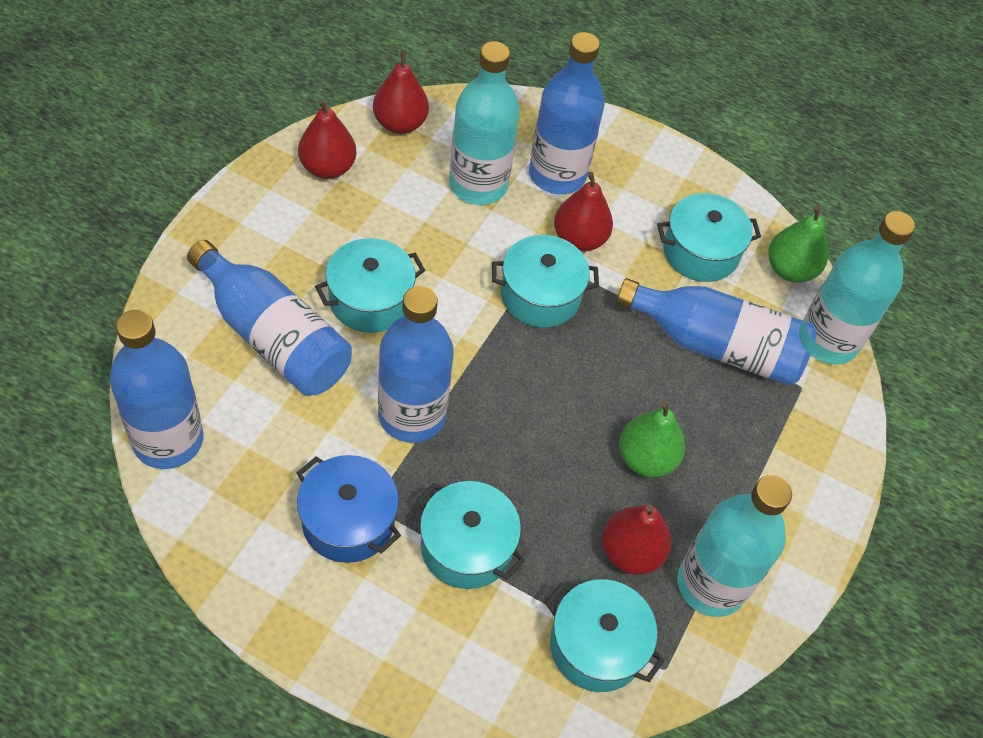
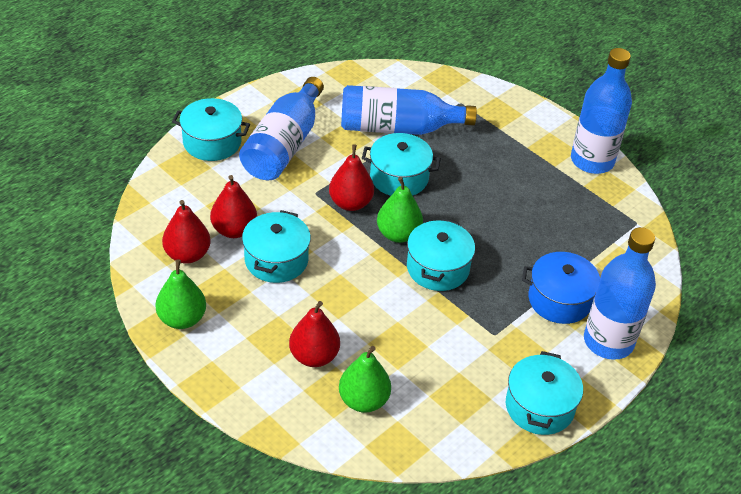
blue bottle: 5 -> 4
green pear: 2 -> 3
turquoise bottle: 3 -> 0

